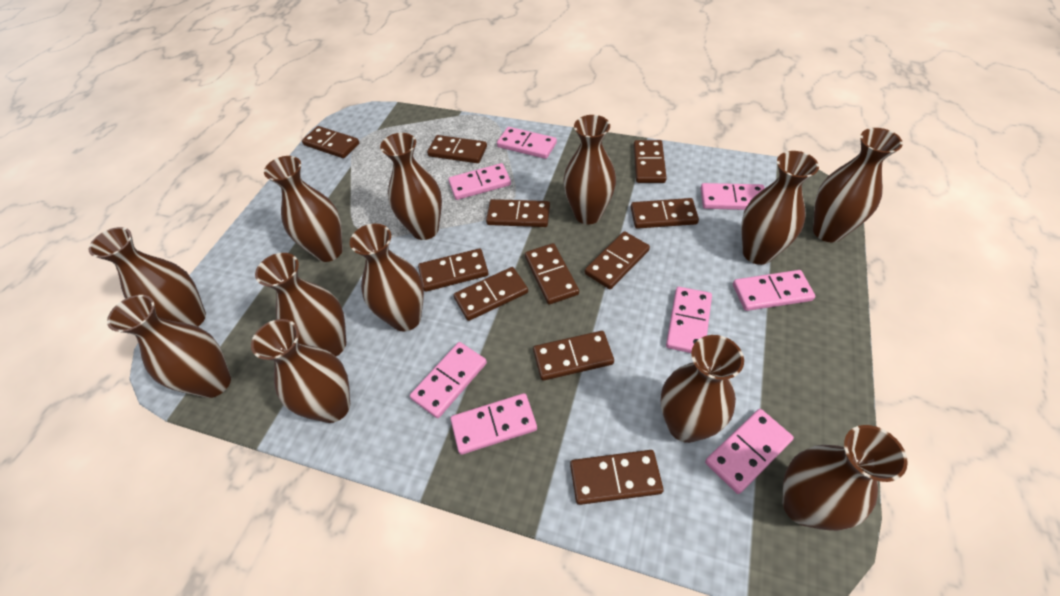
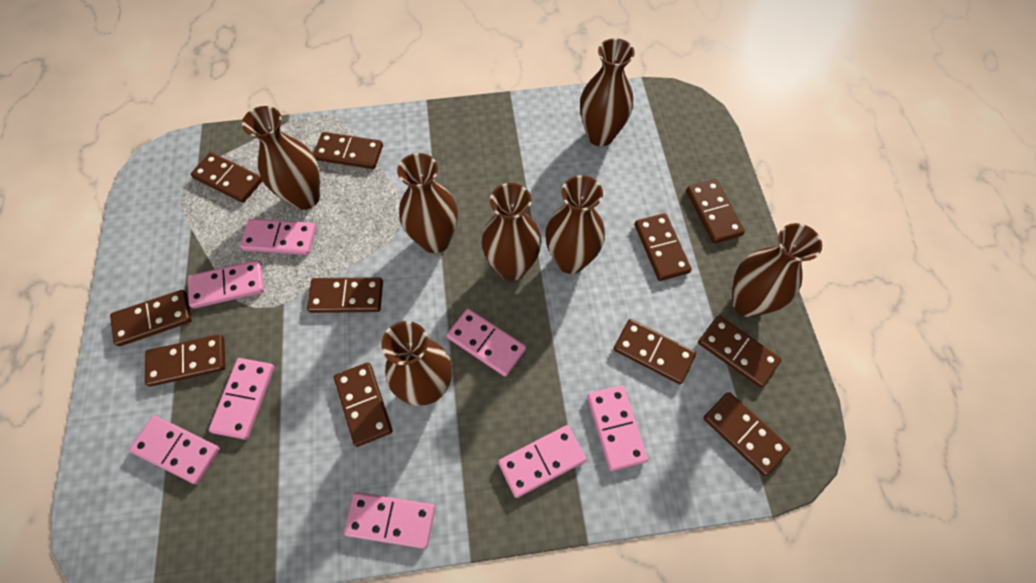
brown vase: 12 -> 7

